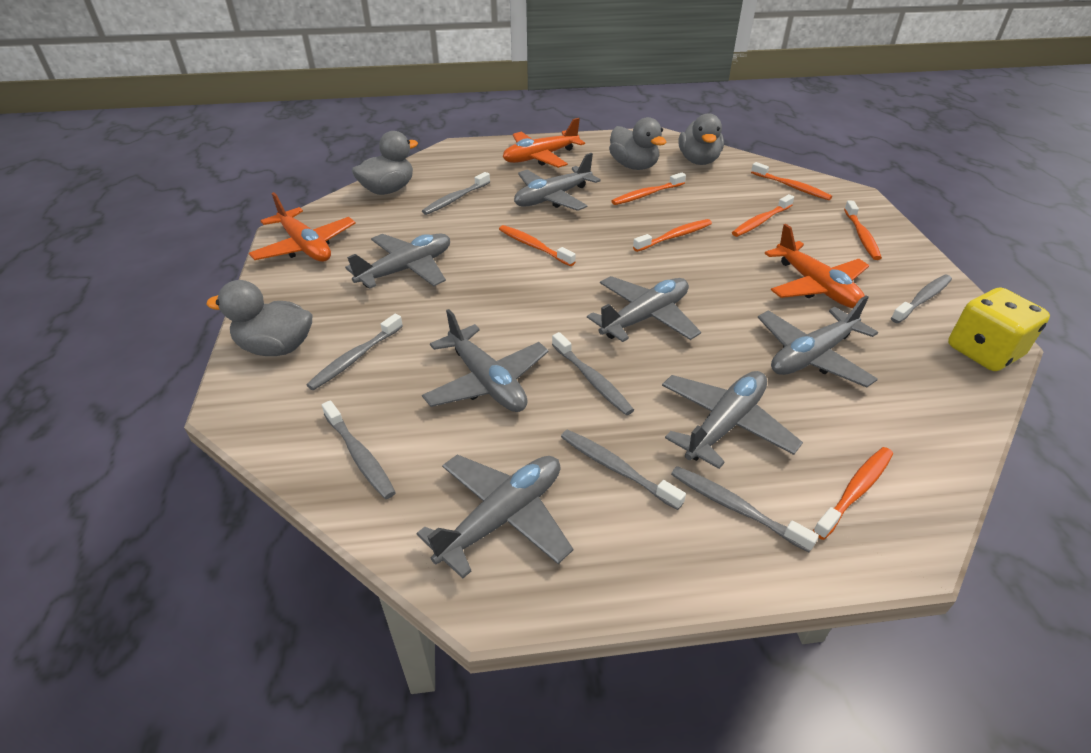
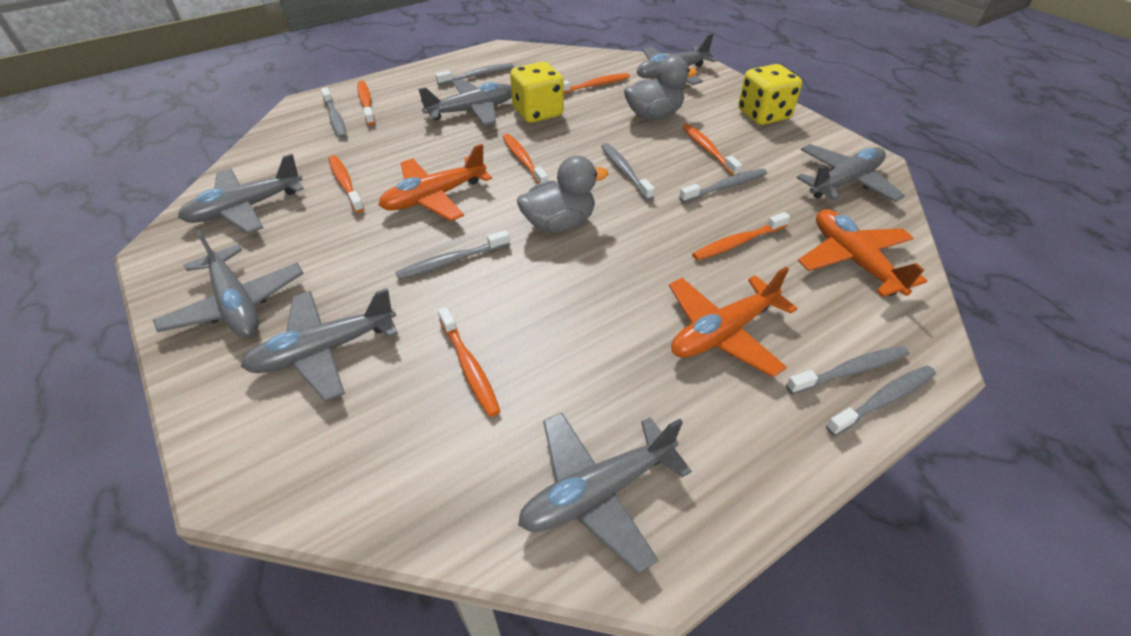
grey duck: 4 -> 2
yellow dice: 1 -> 2

